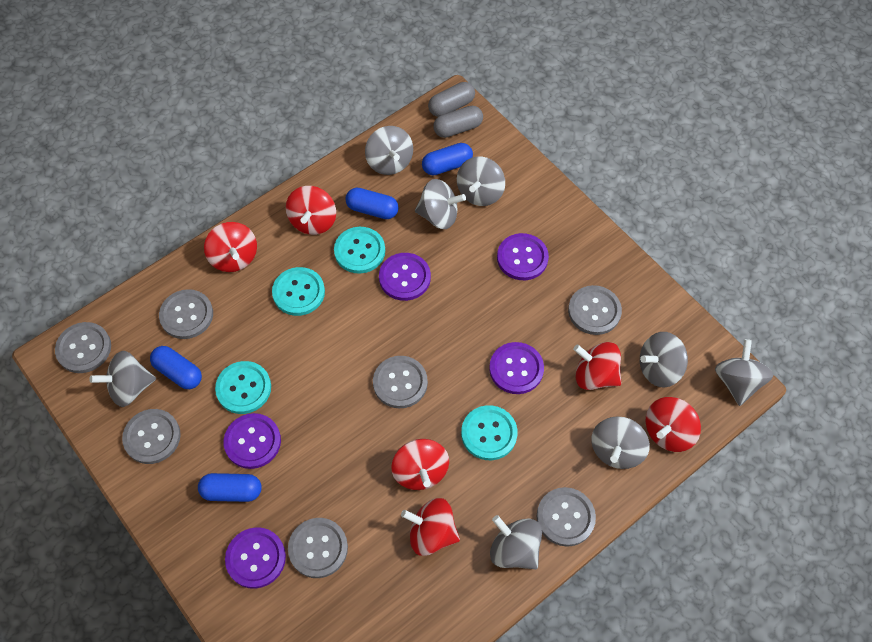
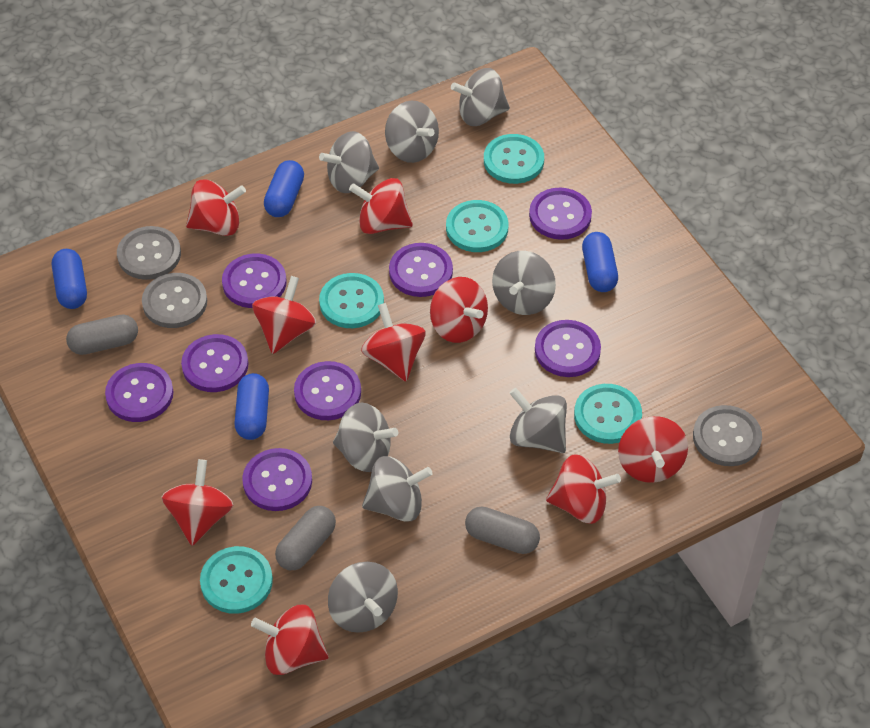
grey button: 7 -> 3
grey capsule: 2 -> 3
purple button: 5 -> 8
red spinning top: 6 -> 9
turquoise button: 4 -> 5

